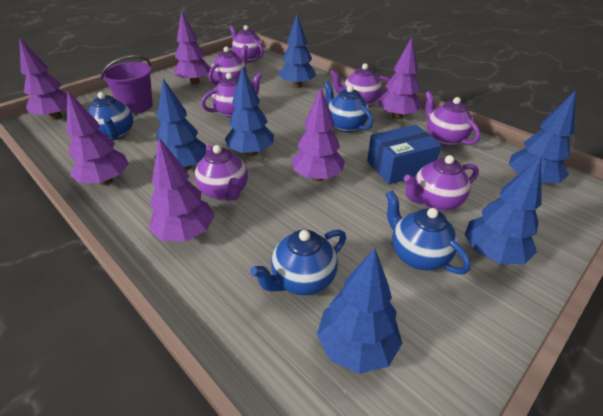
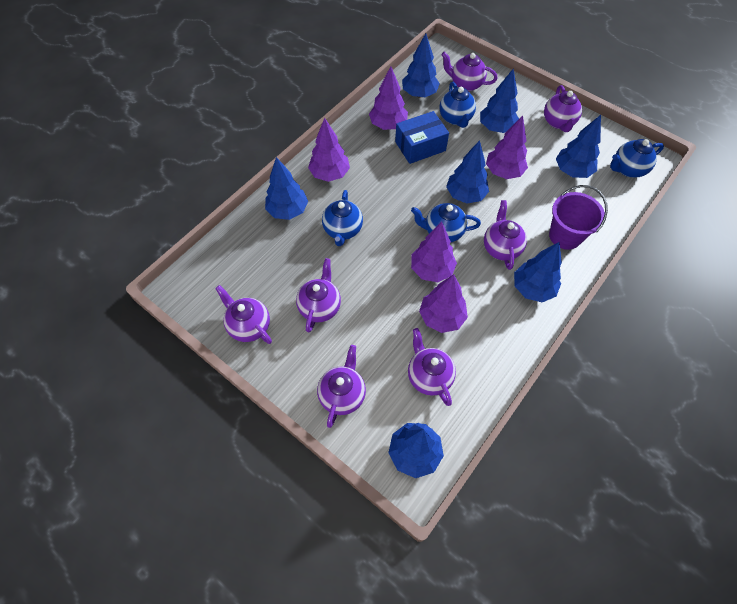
blue tree: 6 -> 7
purple tree: 6 -> 5

